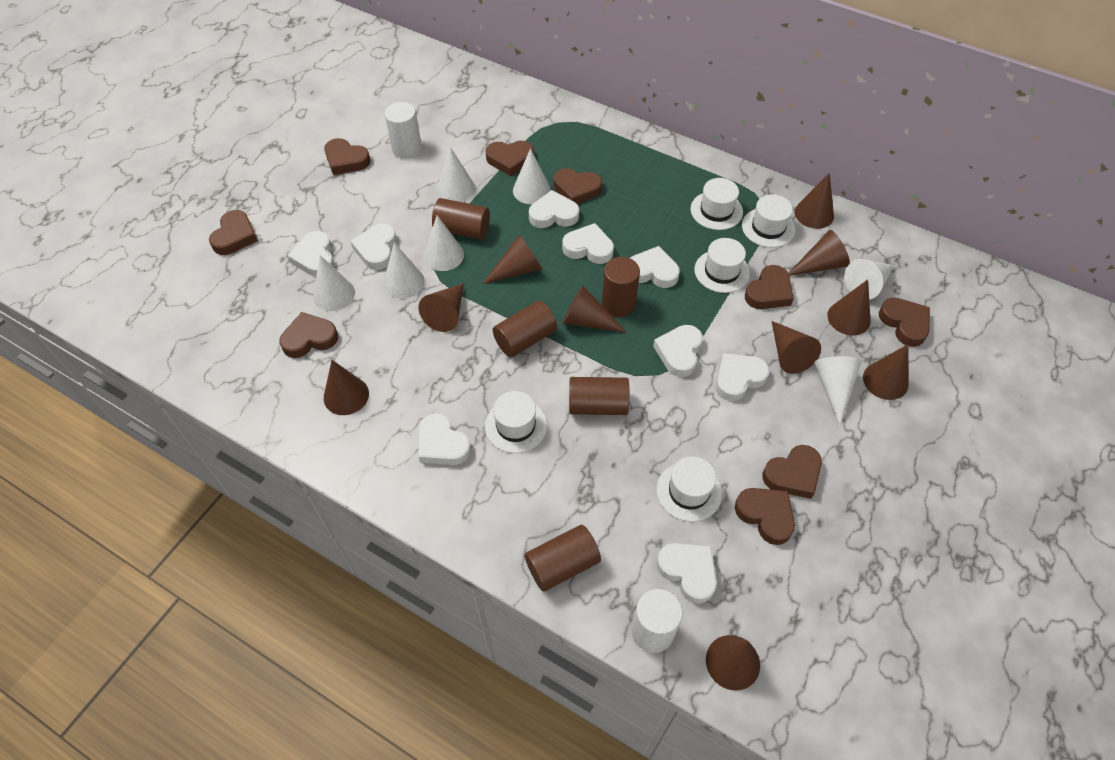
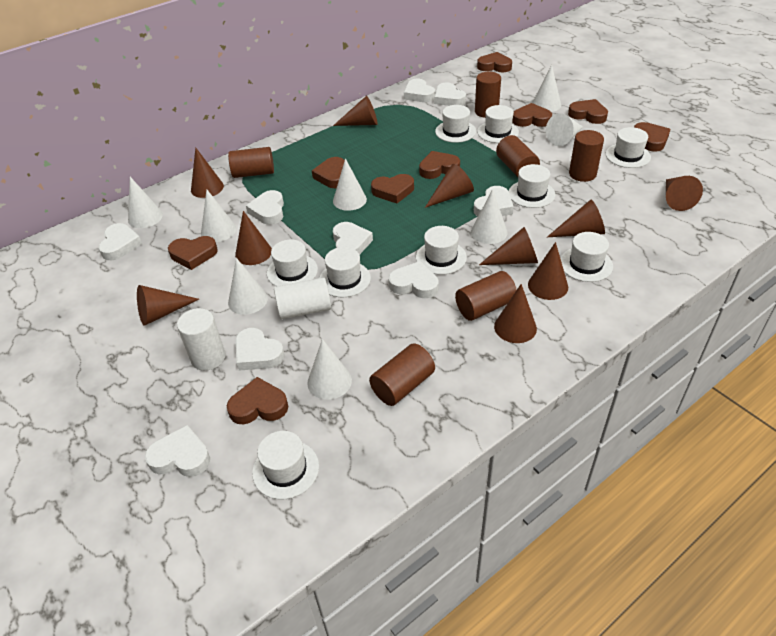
brown cylinder: 5 -> 6
white cone: 7 -> 8
white hat: 5 -> 9

